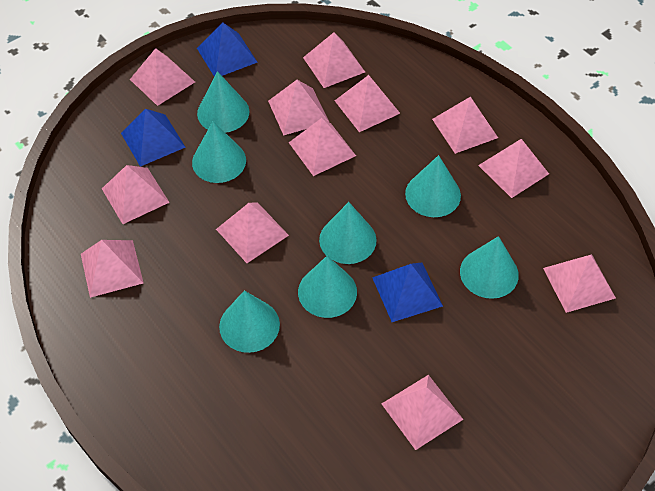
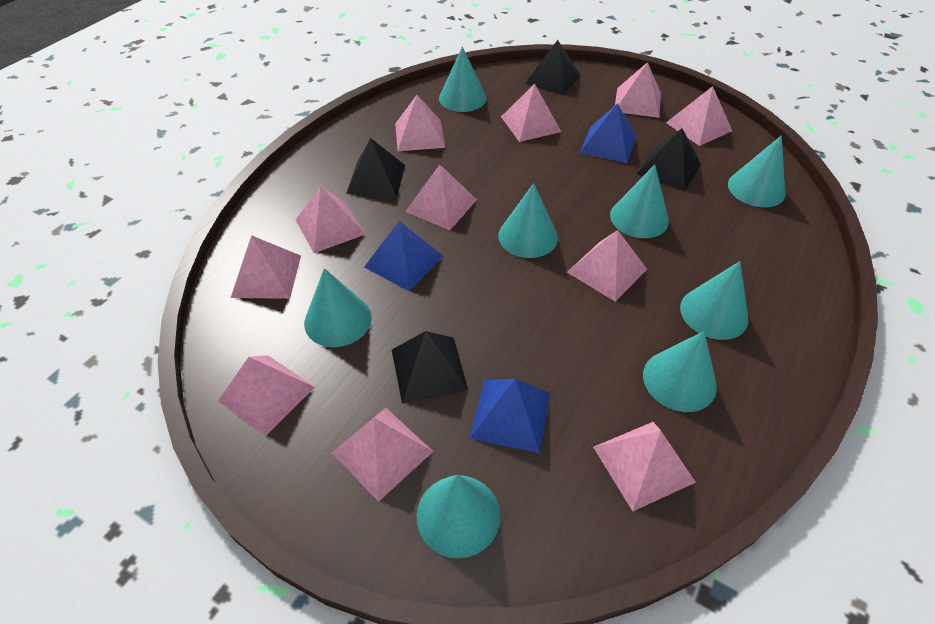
black pyramid: 0 -> 4
pink pyramid: 12 -> 11
turquoise cone: 7 -> 8

